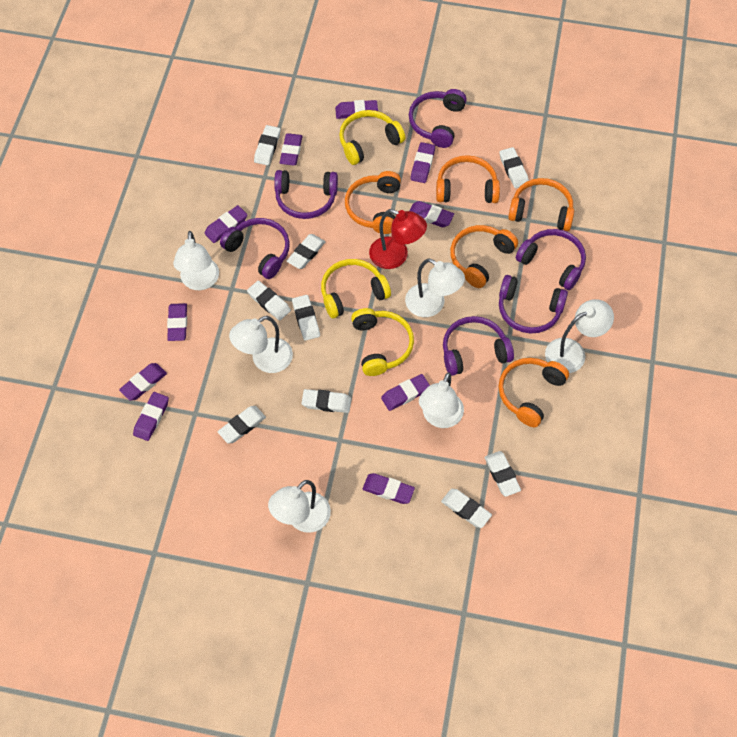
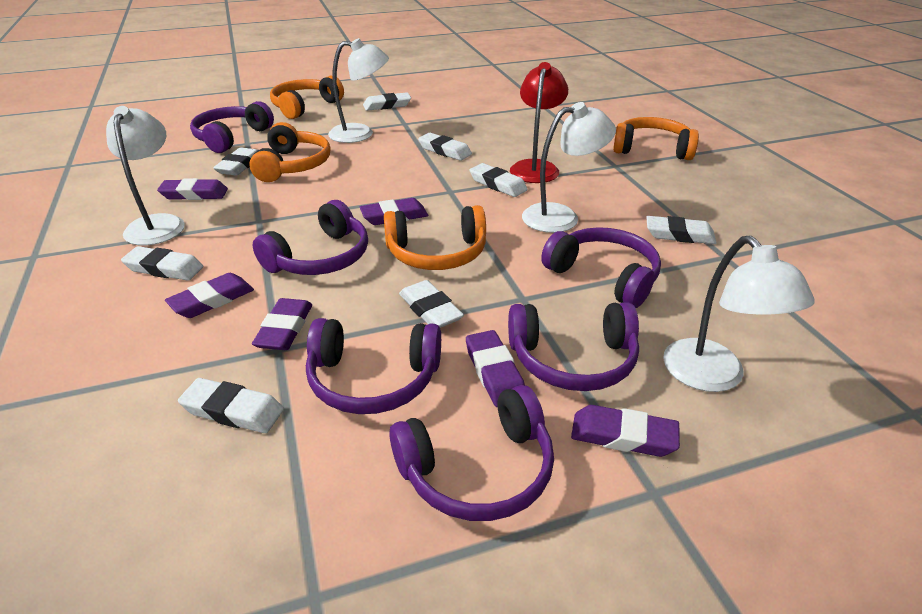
orange headphones: 5 -> 4
purple eraser: 10 -> 6
white eraser: 9 -> 8
white lamp: 6 -> 4
yellow headphones: 3 -> 0

